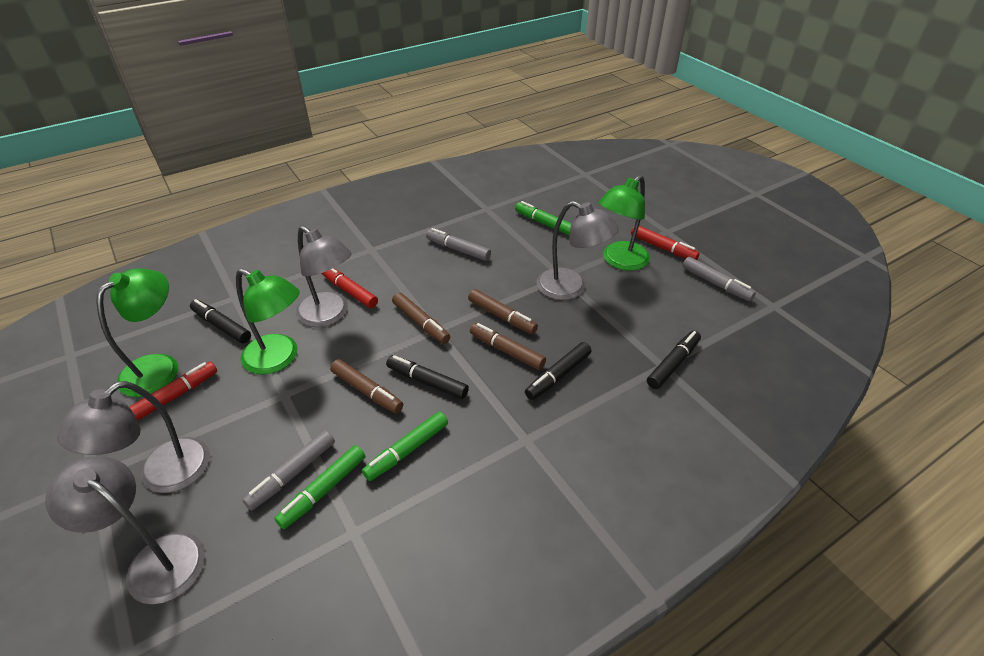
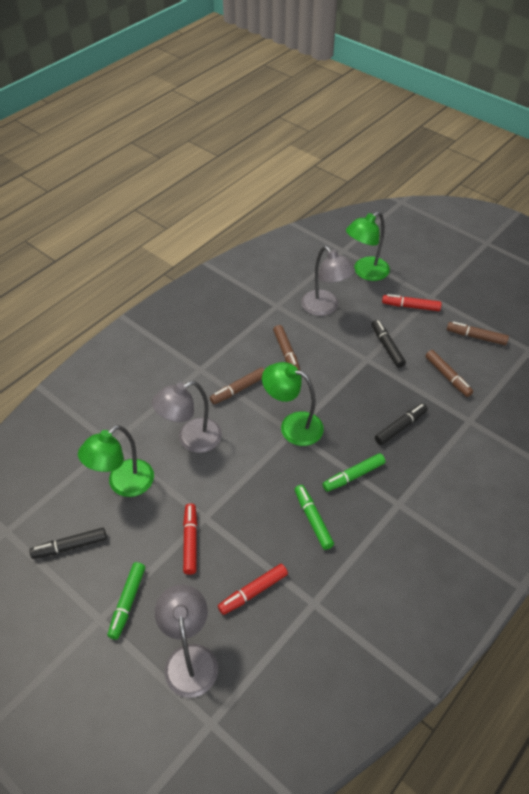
black marker: 4 -> 3
grey lamp: 4 -> 3
grey marker: 3 -> 0

